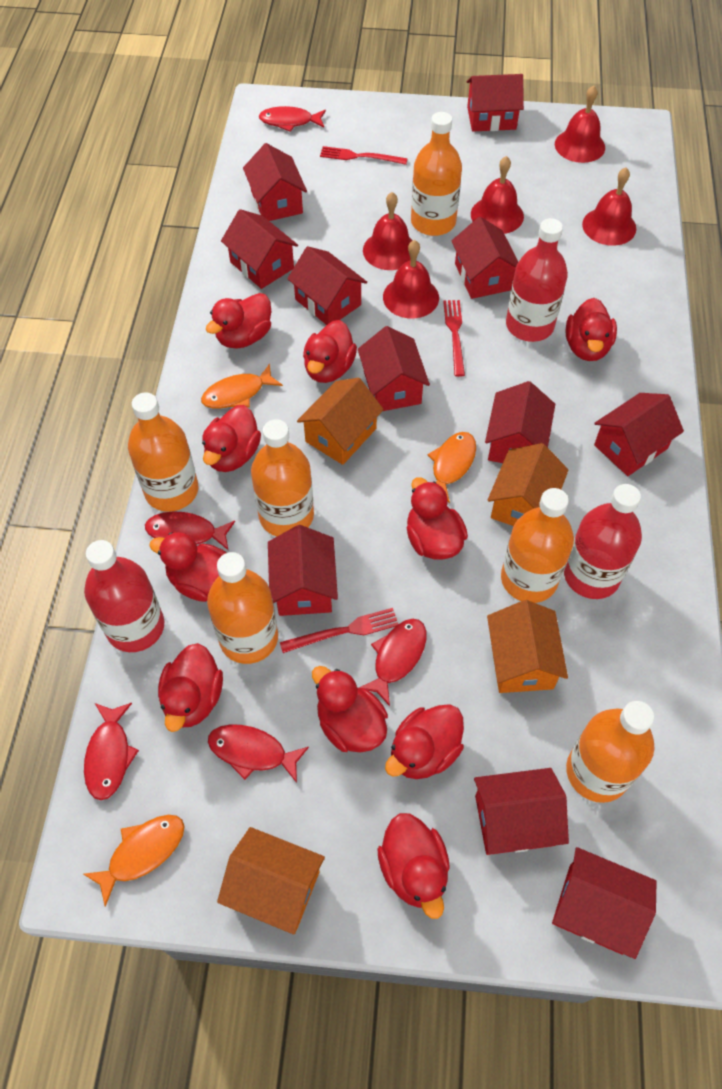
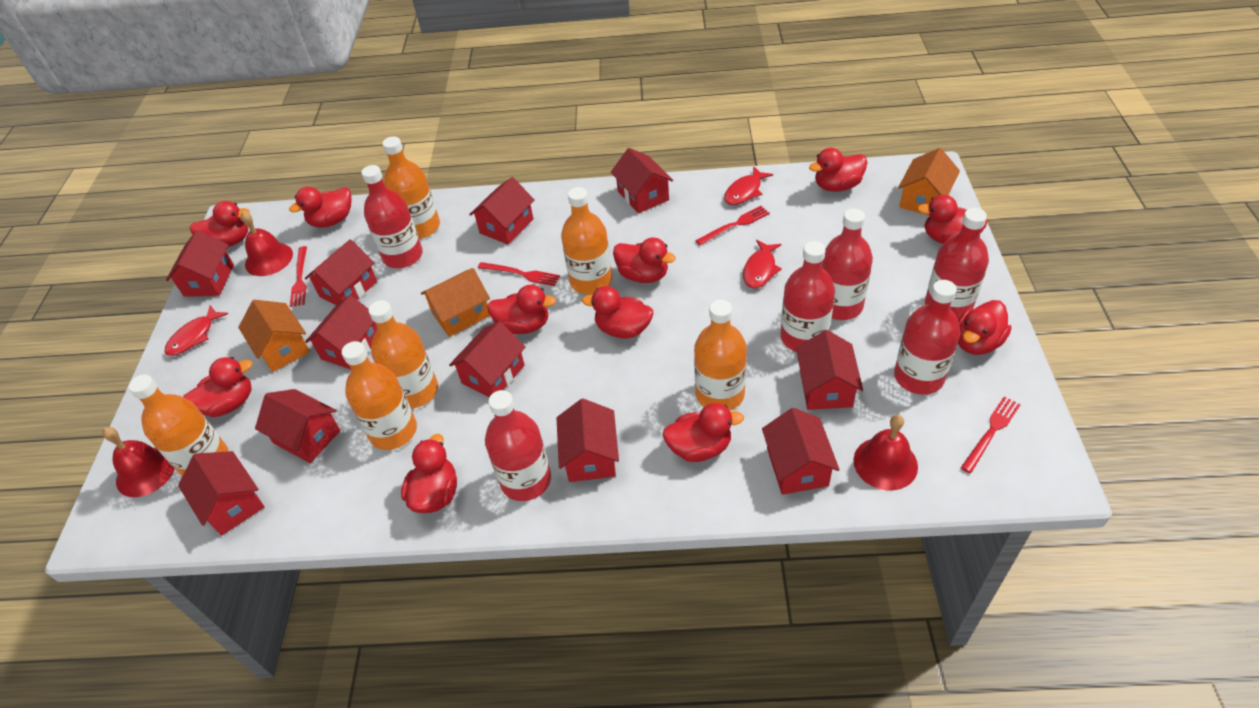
orange fish: 3 -> 0
orange house: 4 -> 3
red bell: 5 -> 3
red bottle: 3 -> 6
red duck: 10 -> 11
red fish: 5 -> 3
red fork: 3 -> 4

